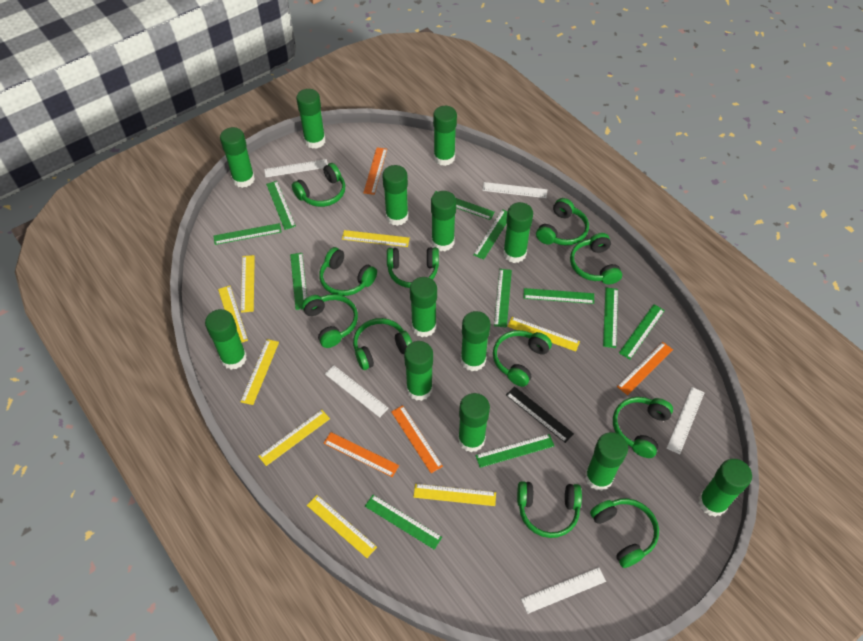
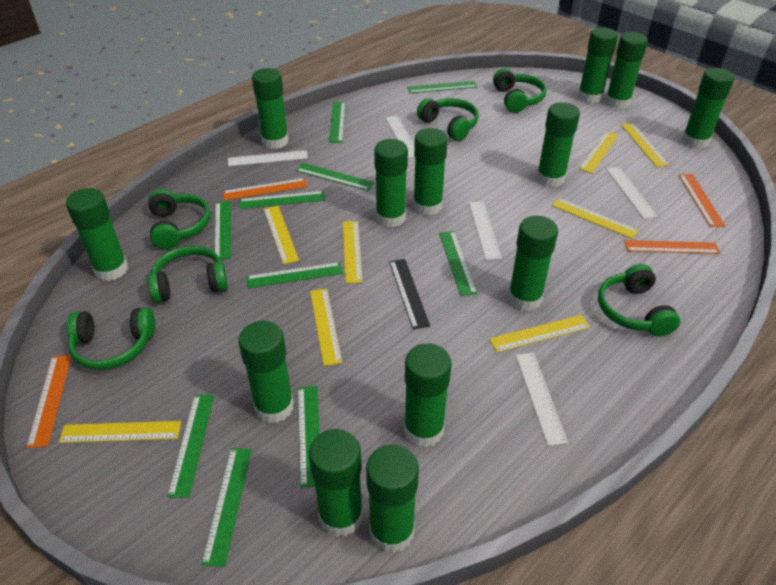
green headphones: 11 -> 6
green ruler: 11 -> 10

